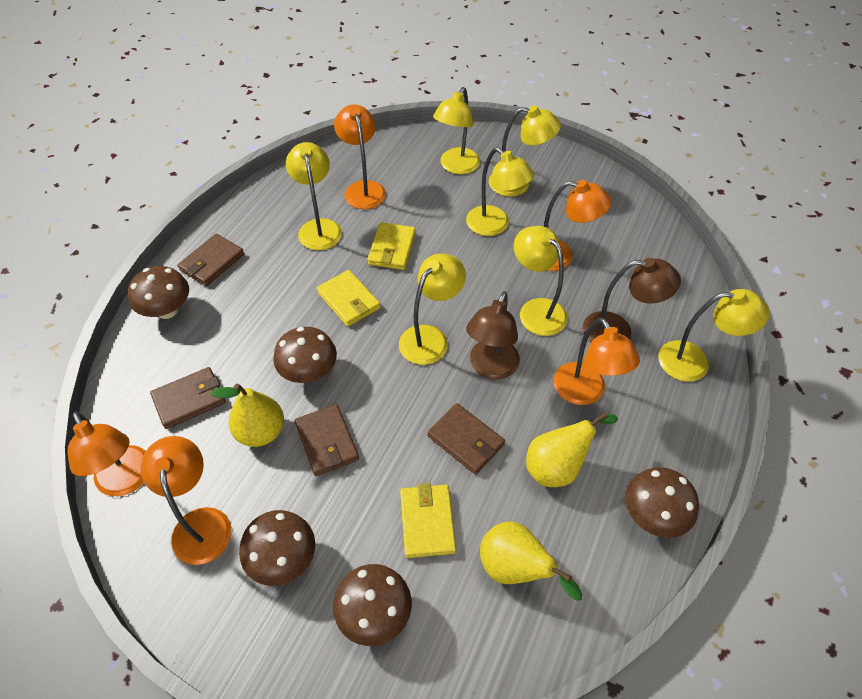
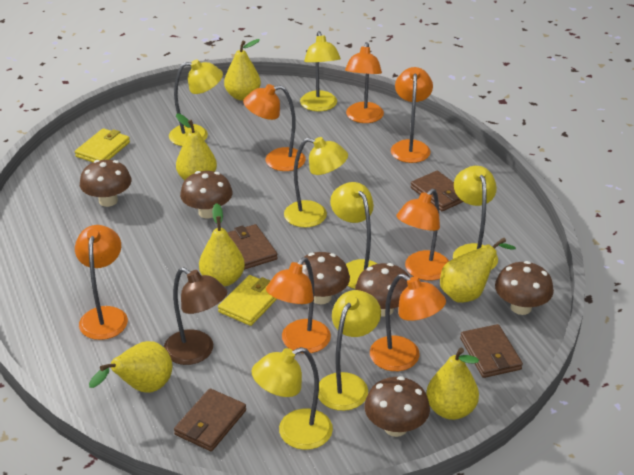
brown lamp: 2 -> 1
brown mushroom: 5 -> 6
orange lamp: 5 -> 7
yellow pear: 3 -> 6
yellow wallet: 3 -> 2

